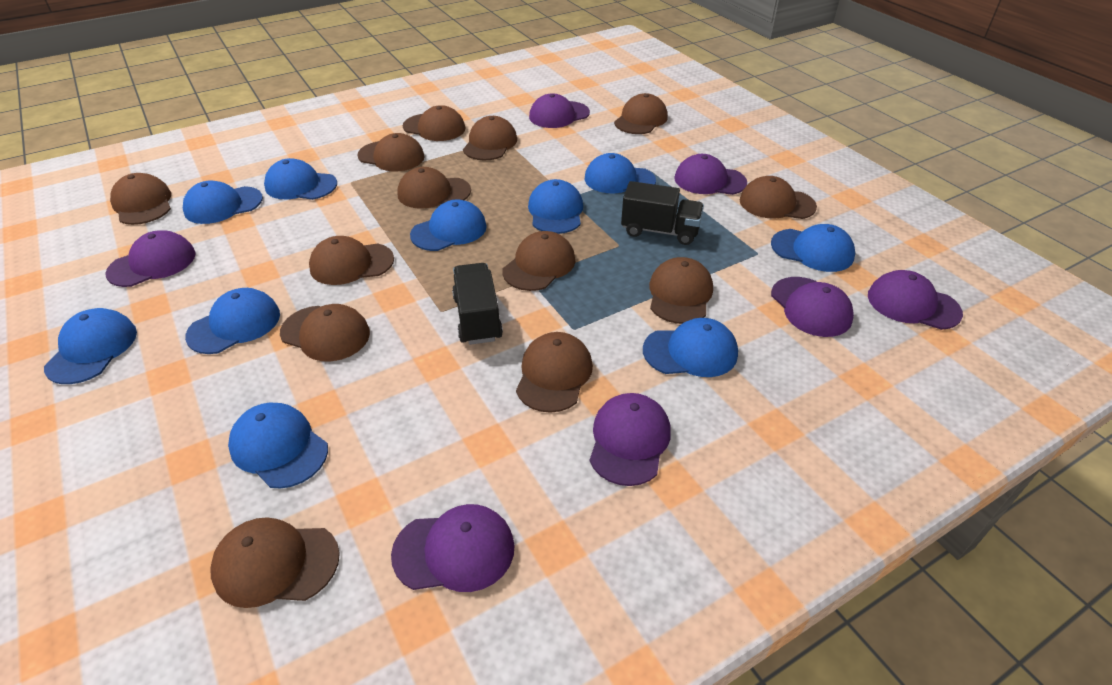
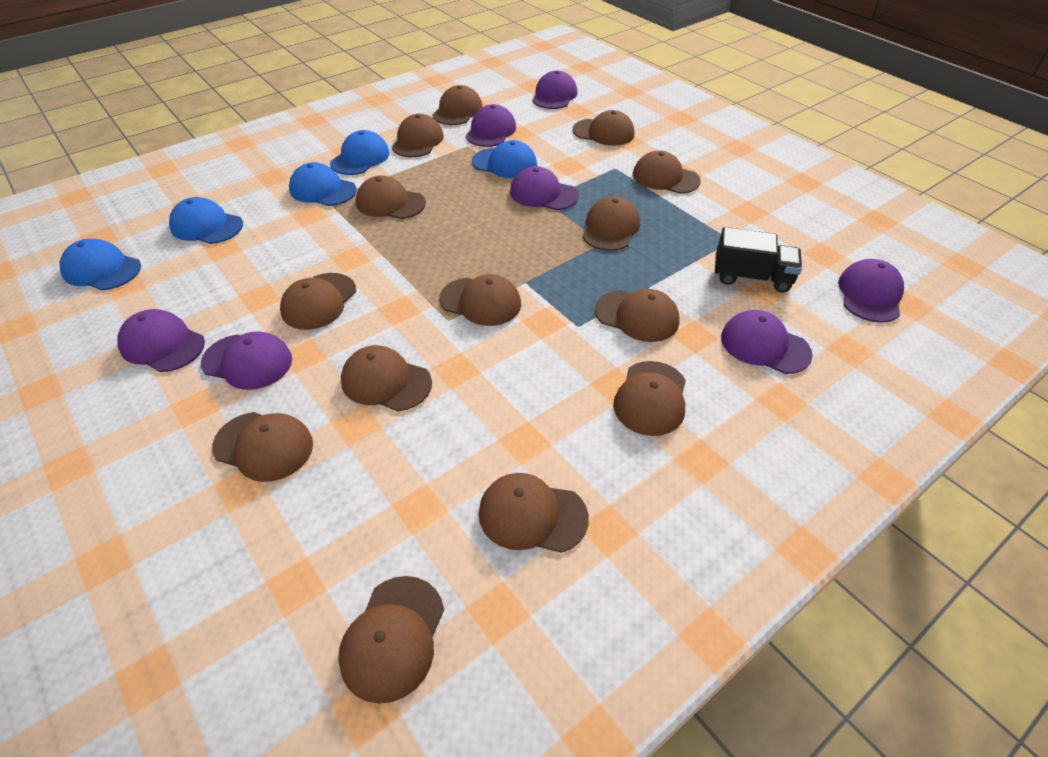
black truck: 2 -> 1
blue cap: 10 -> 5
brown cap: 13 -> 14

